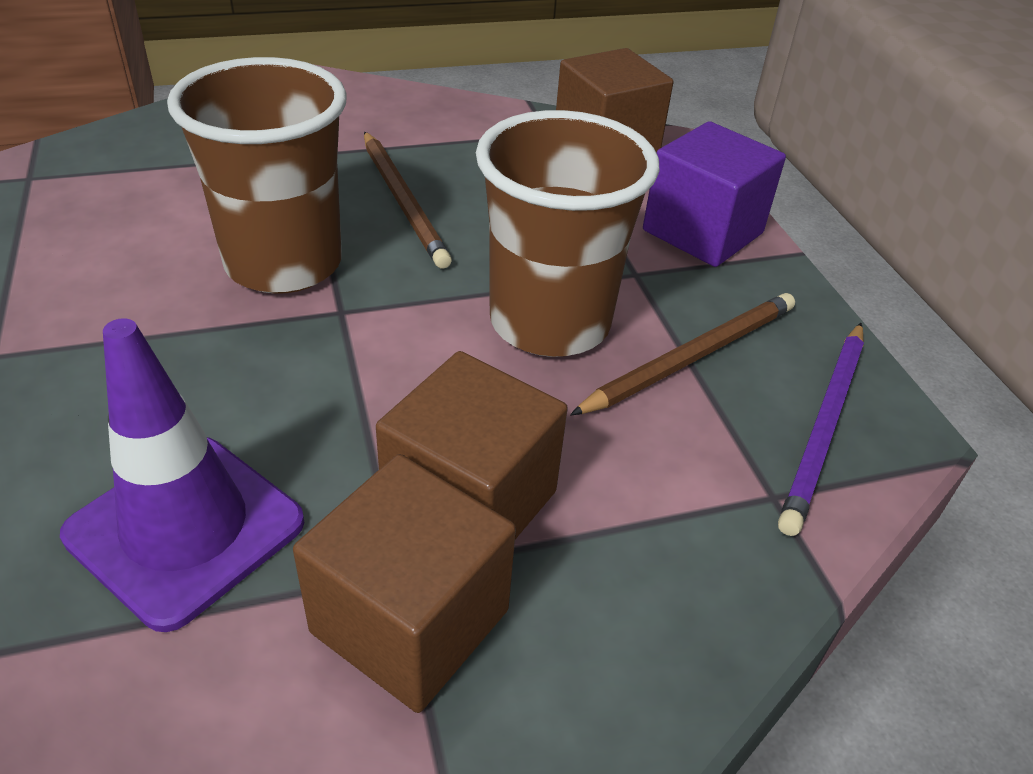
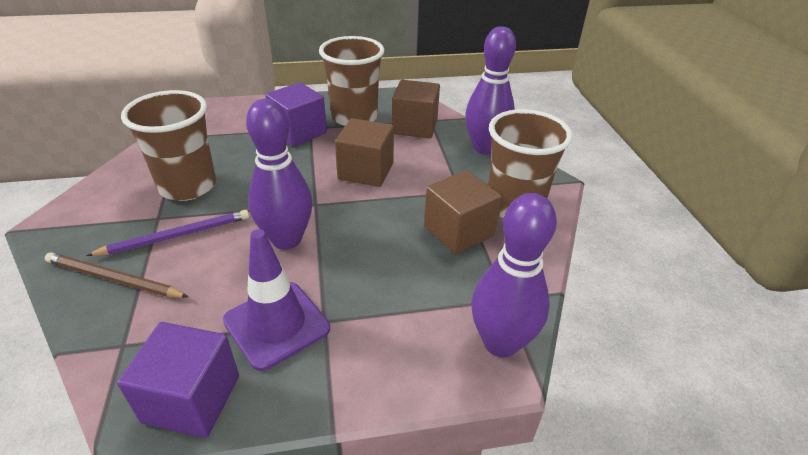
brown cup: 2 -> 3
brown pencil: 2 -> 1
purple bowling pin: 0 -> 3
purple cube: 1 -> 2

